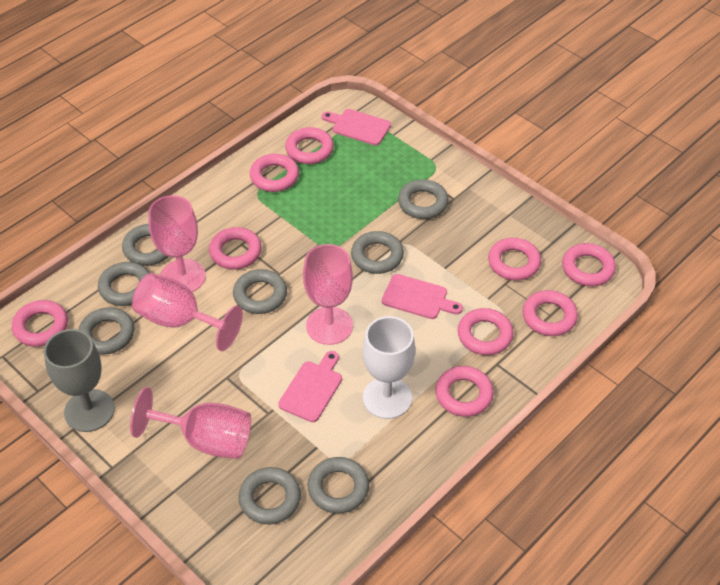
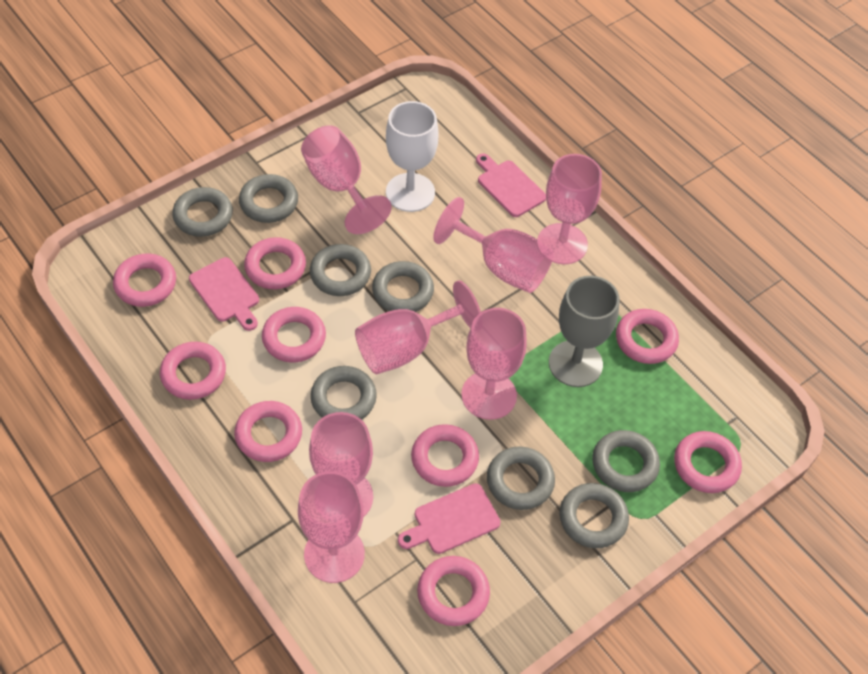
pink goblet: 4 -> 7

